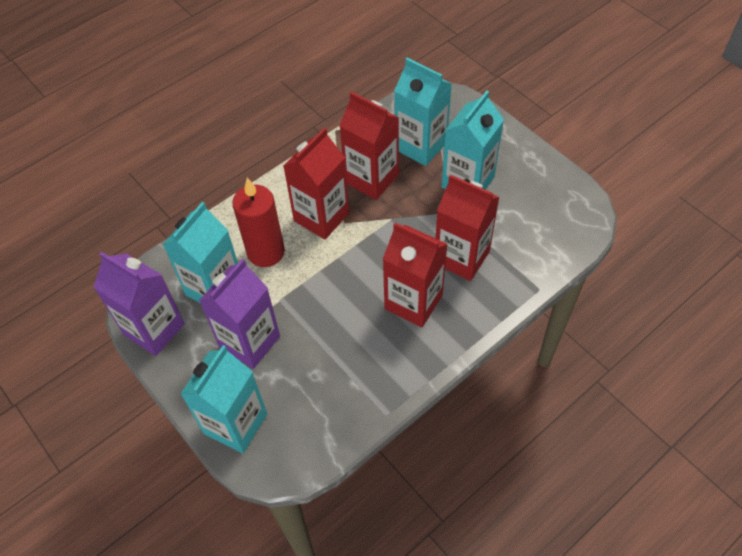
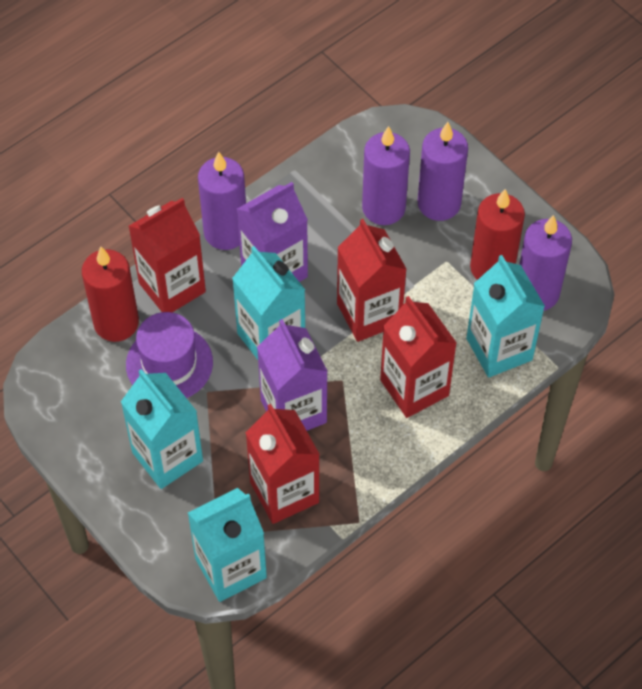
purple candle: 0 -> 4
purple hat: 0 -> 1
red candle: 1 -> 2

